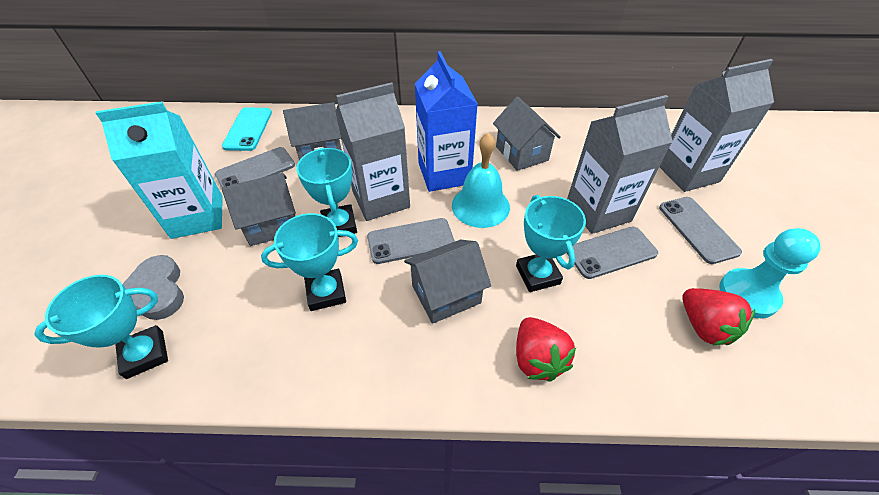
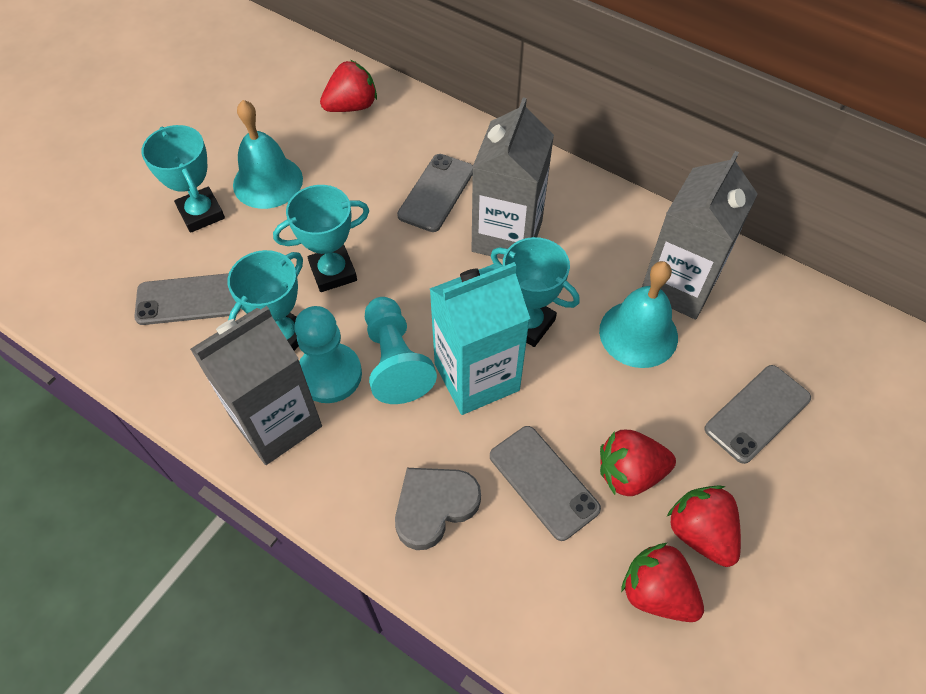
blue carton: 1 -> 0
grey house: 4 -> 0
red strawberry: 2 -> 4
turquoise bell: 1 -> 2
turquoise pawn: 1 -> 2
turquoise phone: 1 -> 0

